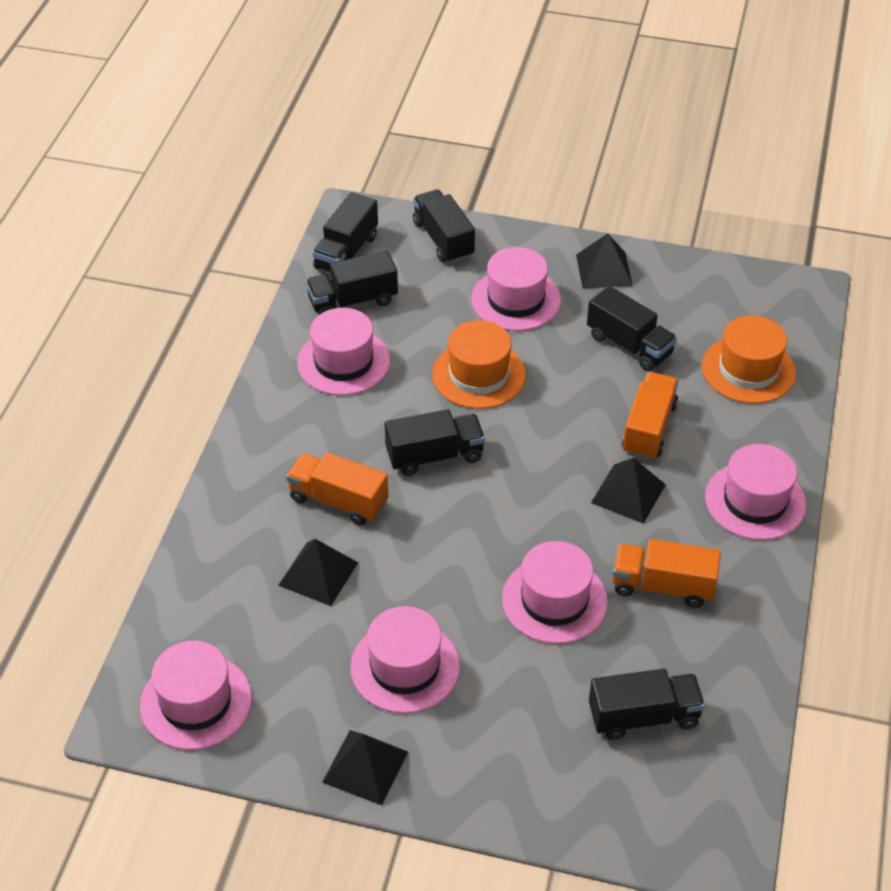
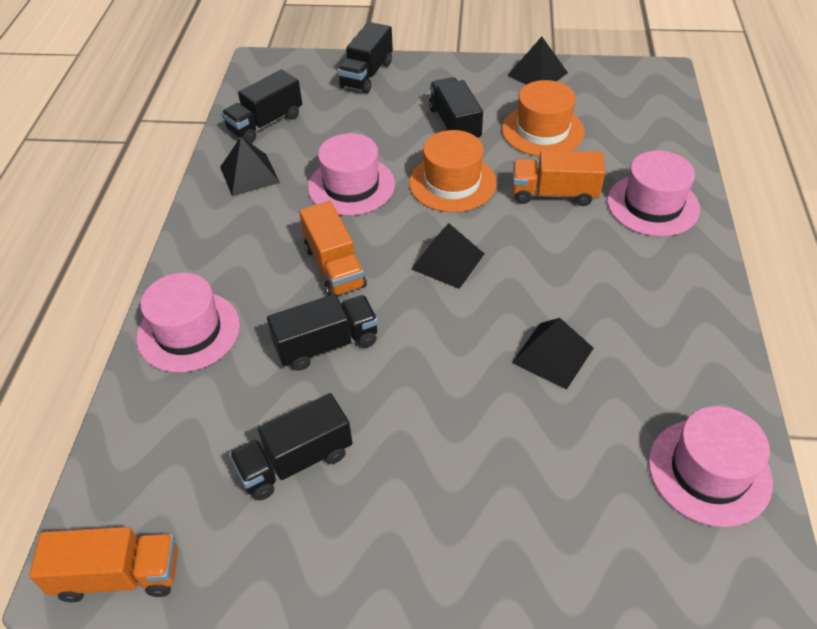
black truck: 6 -> 5
pink hat: 6 -> 4

